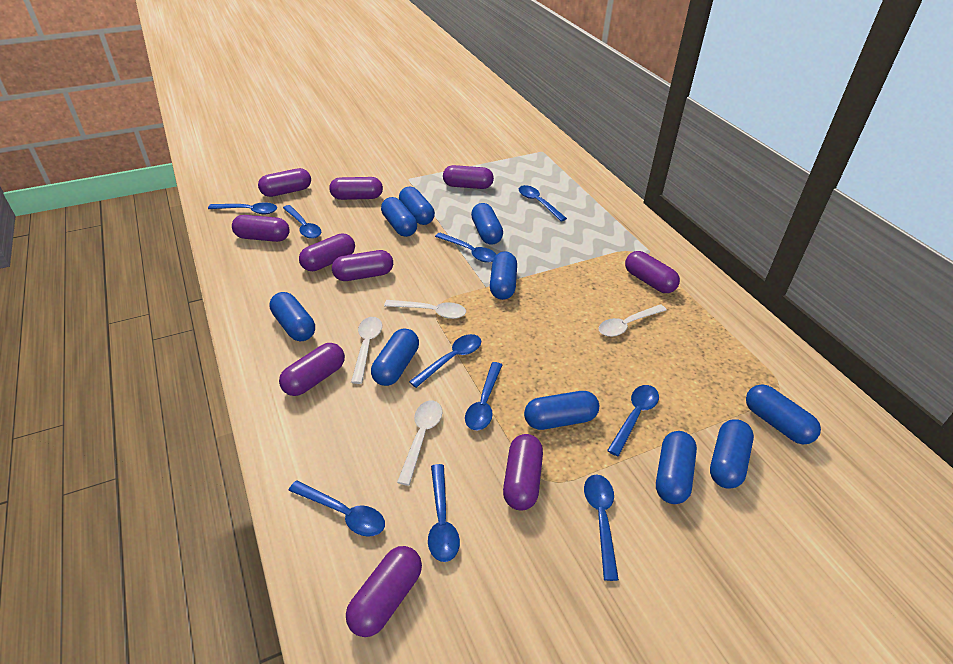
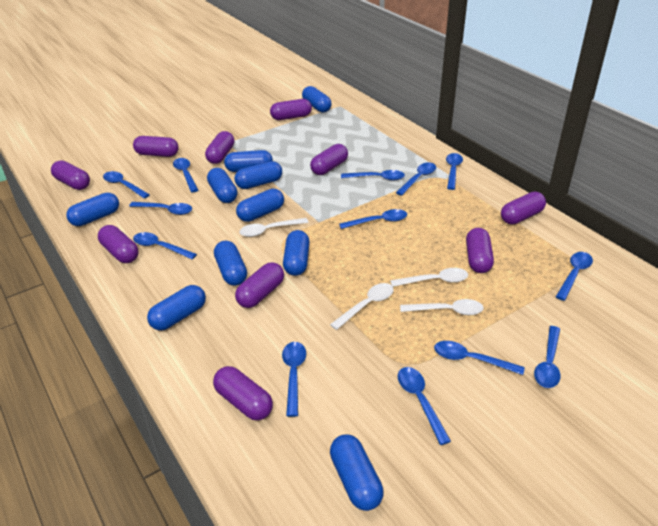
blue spoon: 10 -> 13

